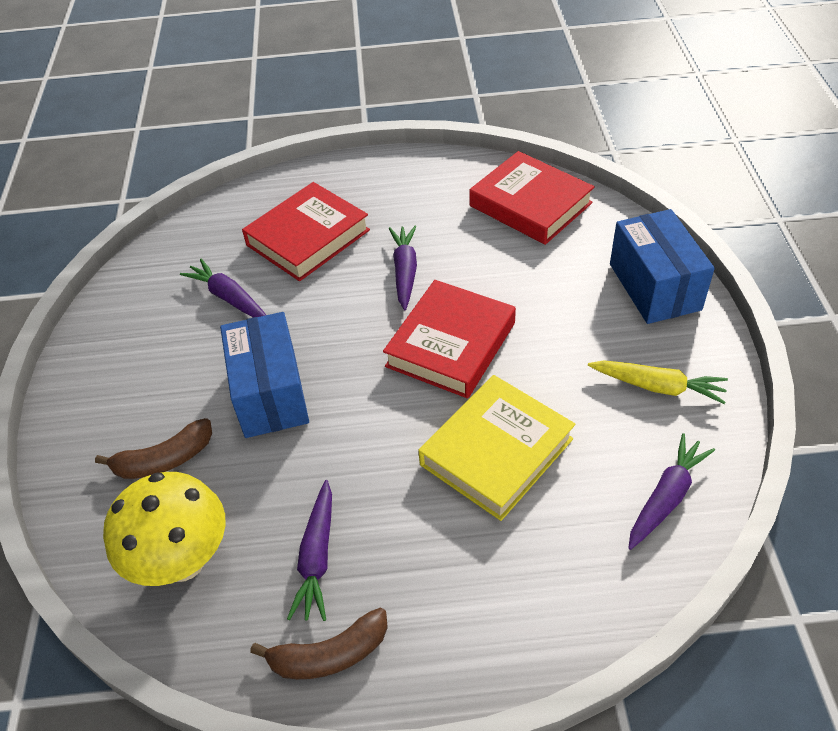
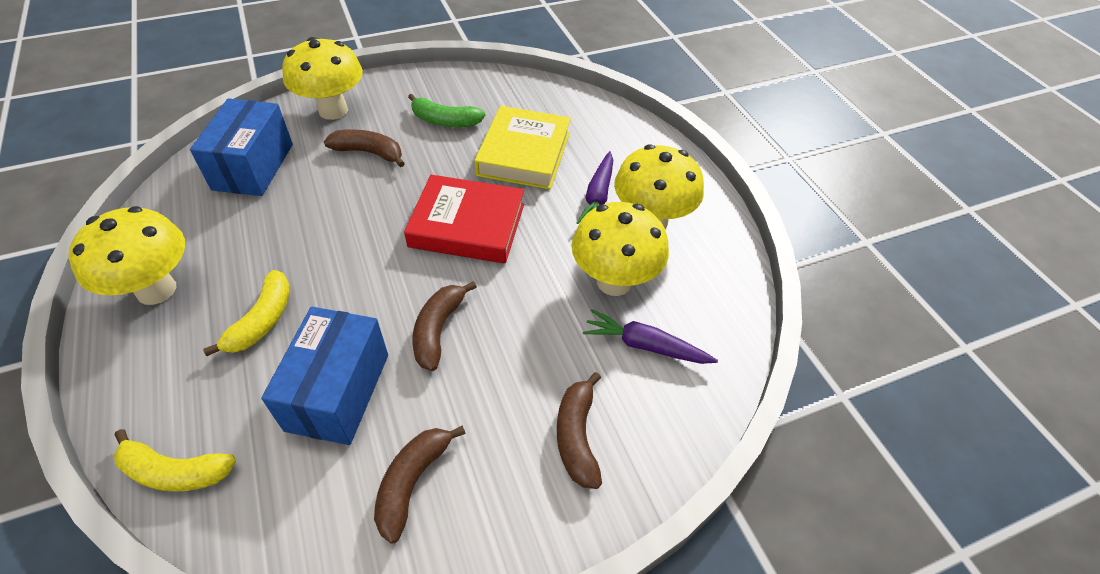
brown banana: 2 -> 4
green banana: 0 -> 1
purple carrot: 4 -> 2
red book: 3 -> 1
yellow banana: 0 -> 2
yellow carrot: 1 -> 0
yellow mushroom: 1 -> 4

